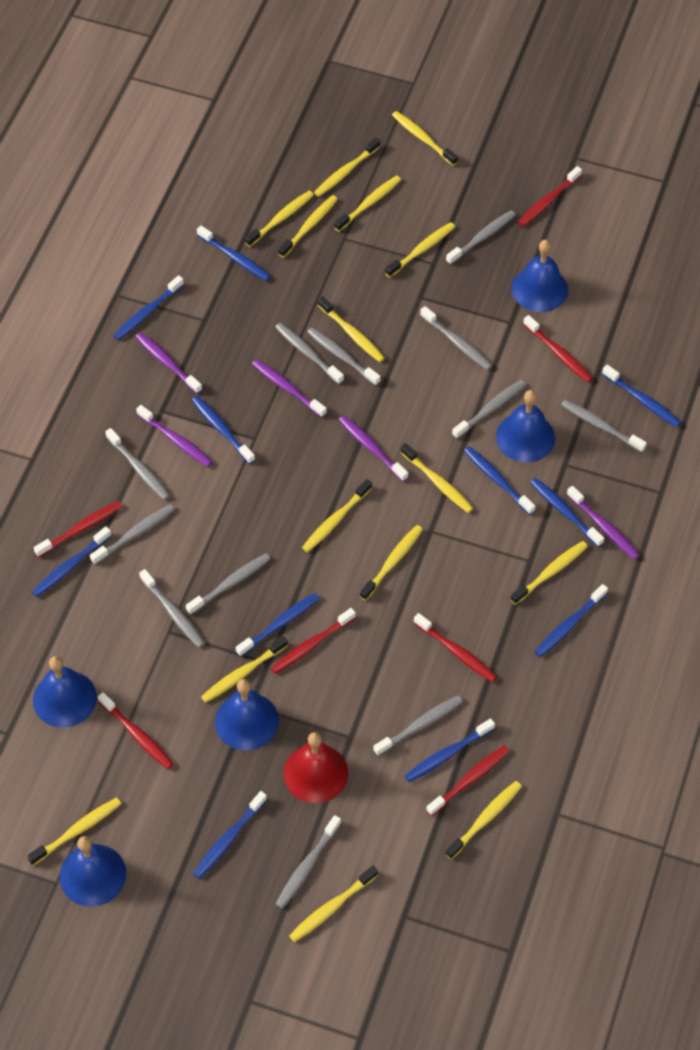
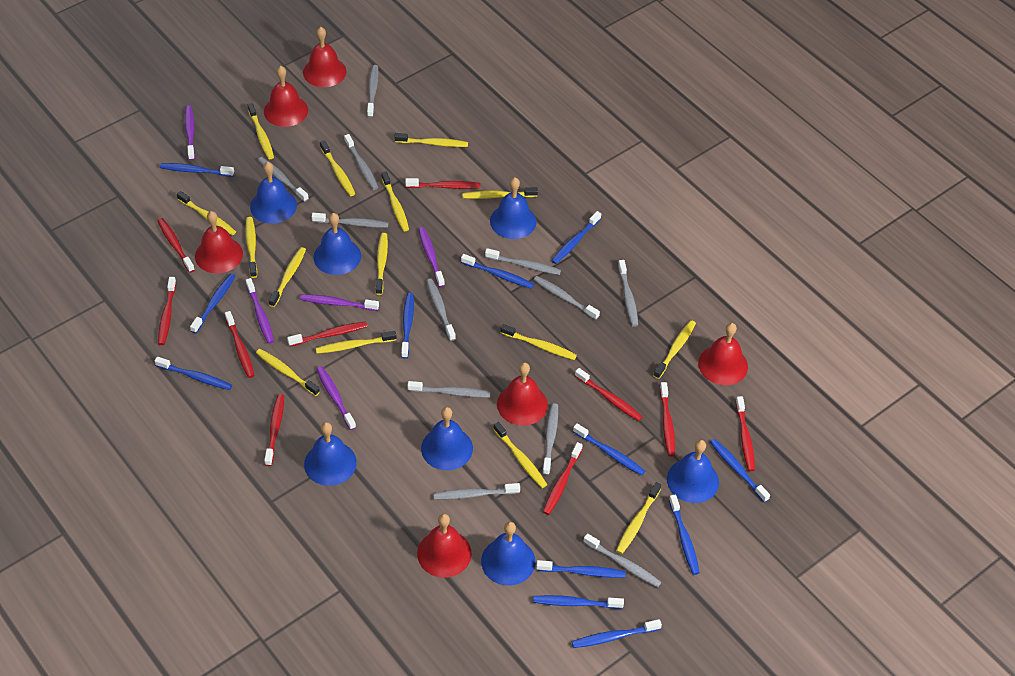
blue bell: 5 -> 7
blue toothbrush: 11 -> 12
red bell: 1 -> 6
red toothbrush: 7 -> 10

